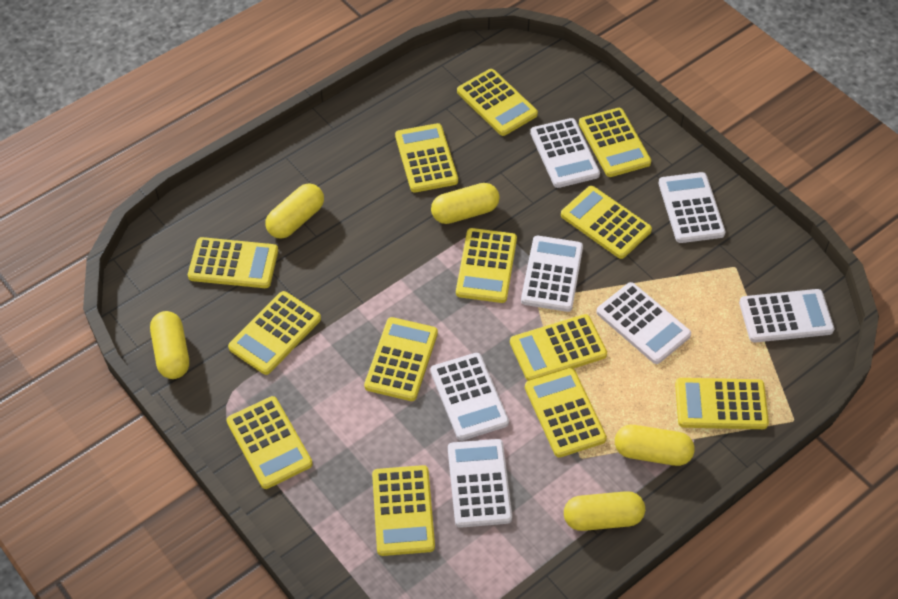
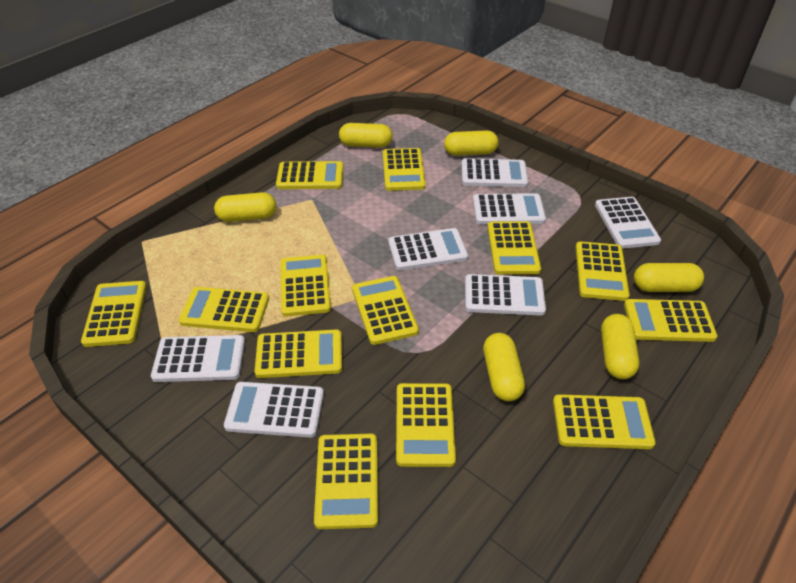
yellow capsule: 5 -> 6

